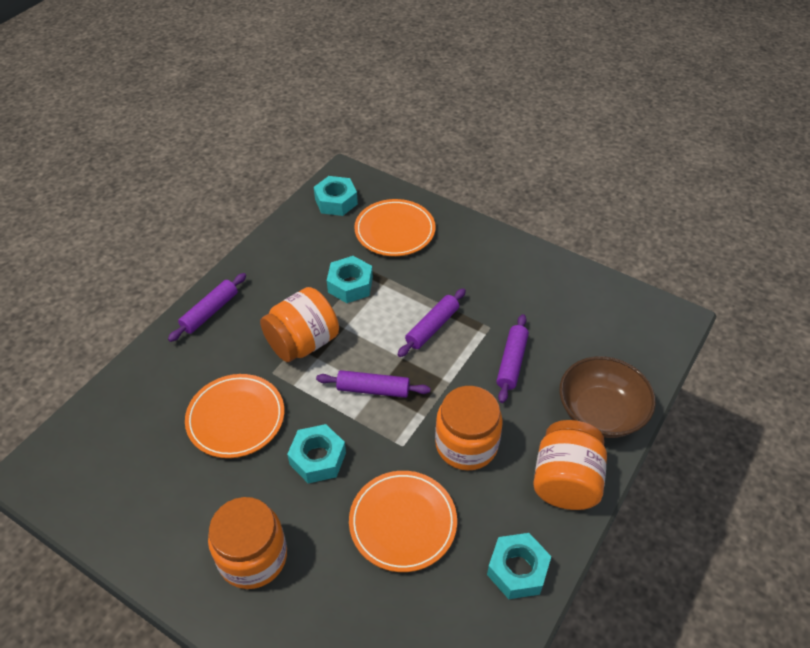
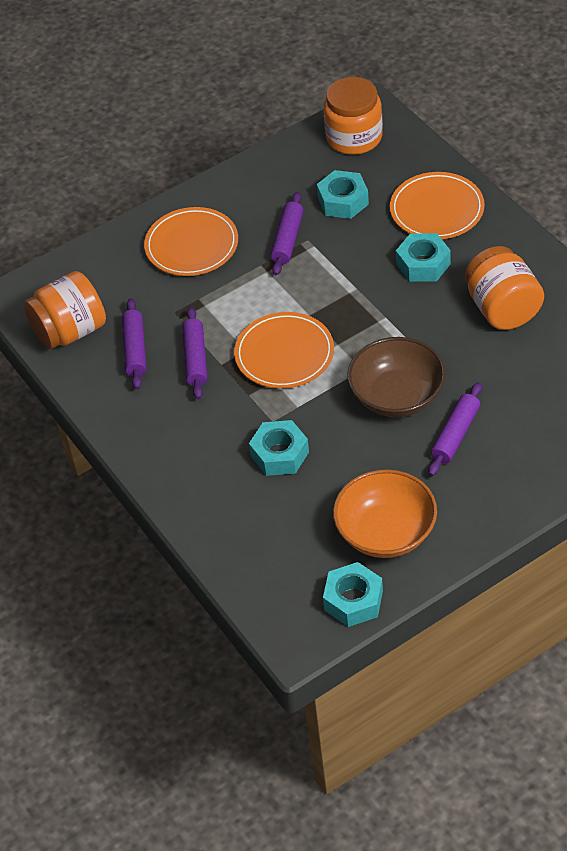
orange bowl: 0 -> 1
orange jar: 4 -> 3

